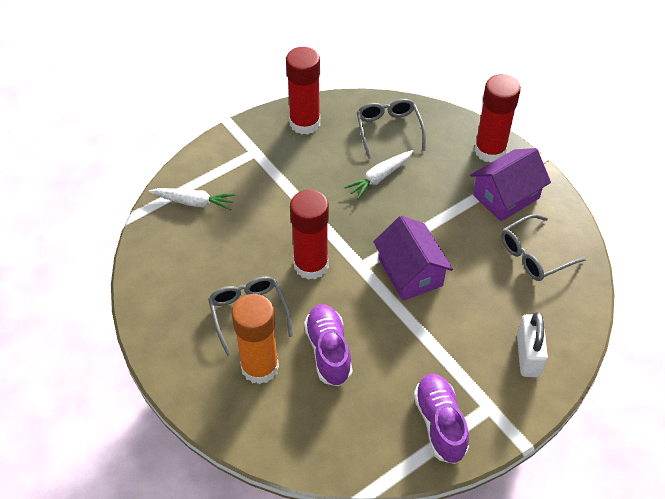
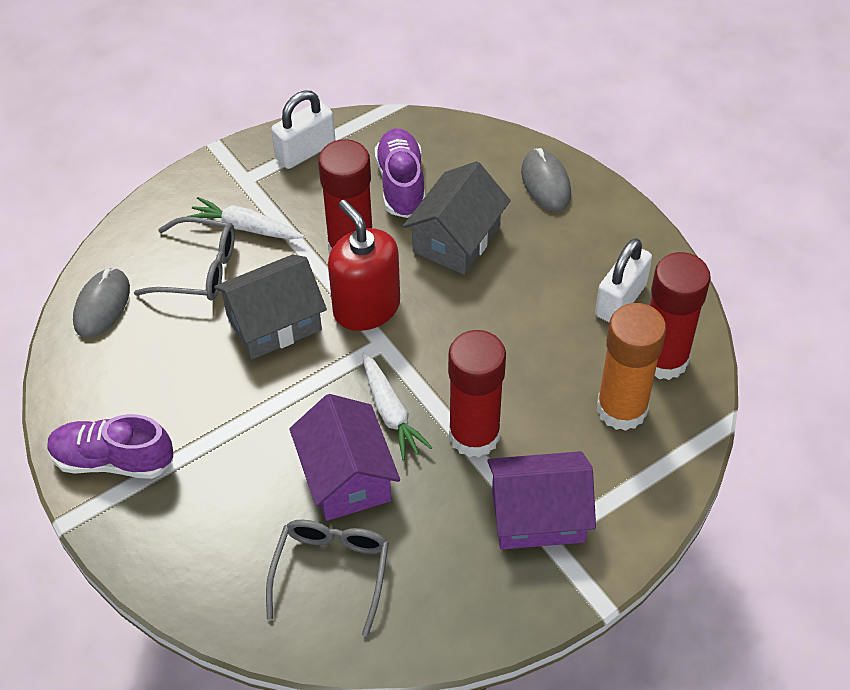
grey glasses: 3 -> 2
grey house: 0 -> 2
grey mouse: 0 -> 2
red soap dispenser: 0 -> 1
white padlock: 1 -> 2

